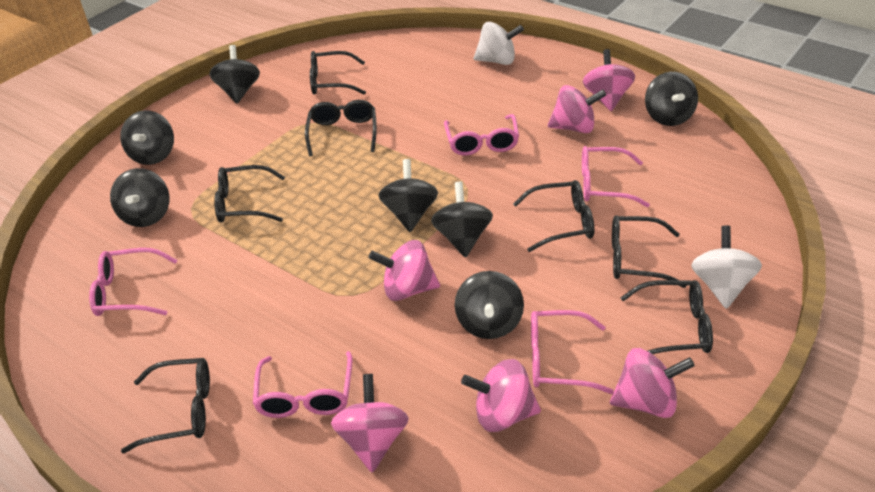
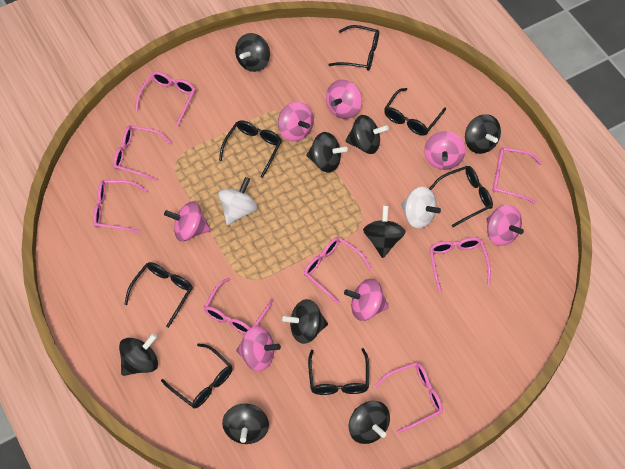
black spinning top: 7 -> 9
pink glasses: 5 -> 8
pink spinning top: 6 -> 7

